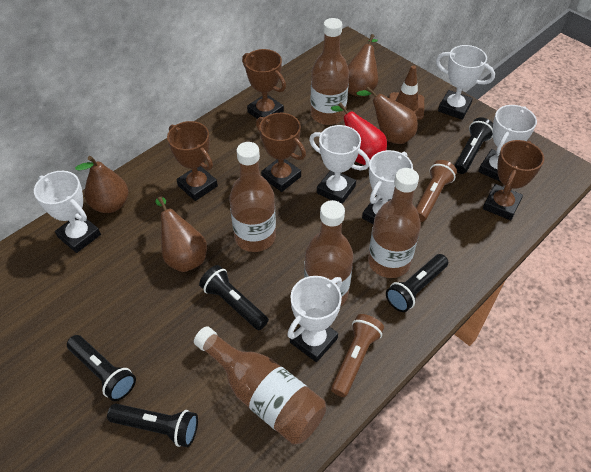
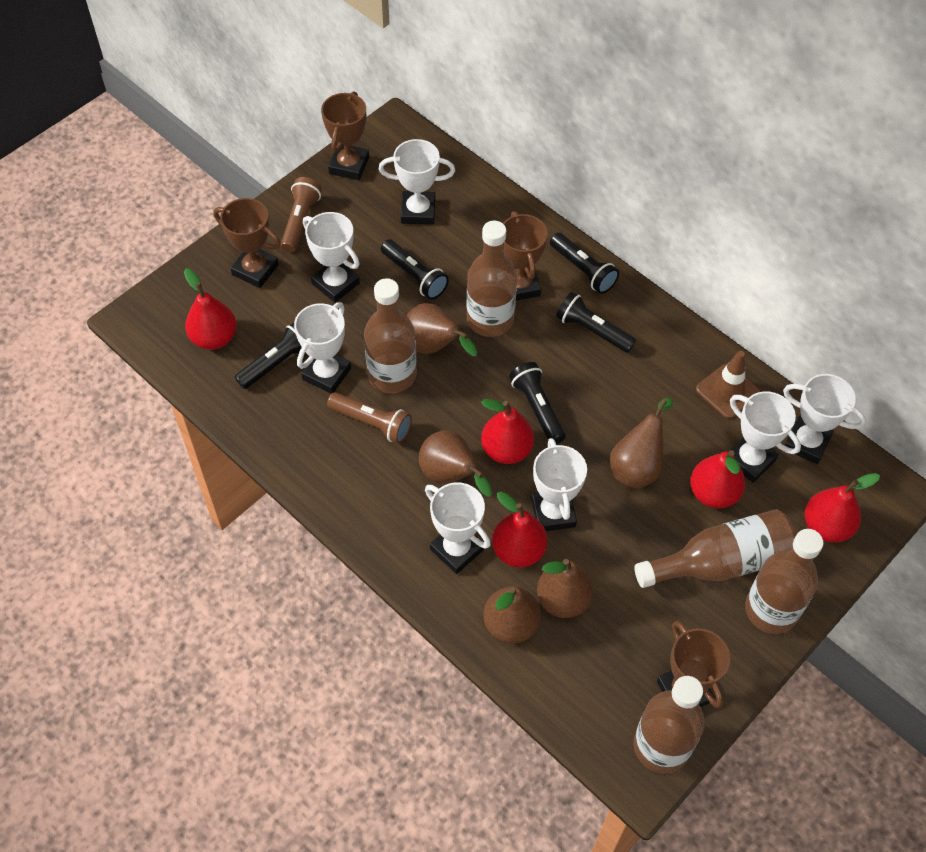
brown pear: 4 -> 5
red pear: 1 -> 5
white trophy: 6 -> 7

